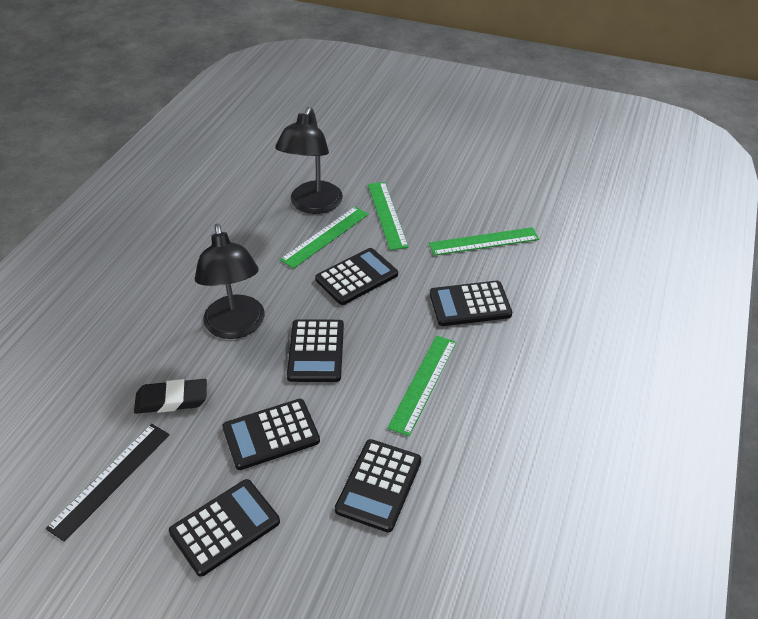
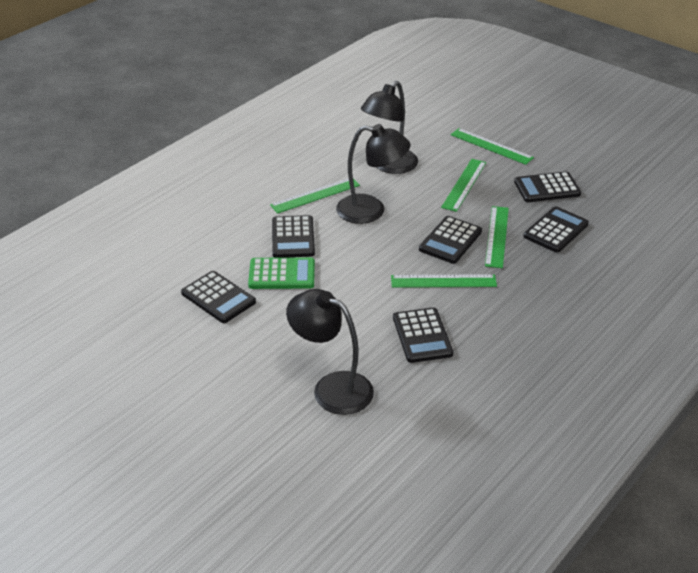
black eraser: 1 -> 0
black lamp: 2 -> 3
black ruler: 1 -> 0
green calculator: 0 -> 1
green ruler: 4 -> 5

